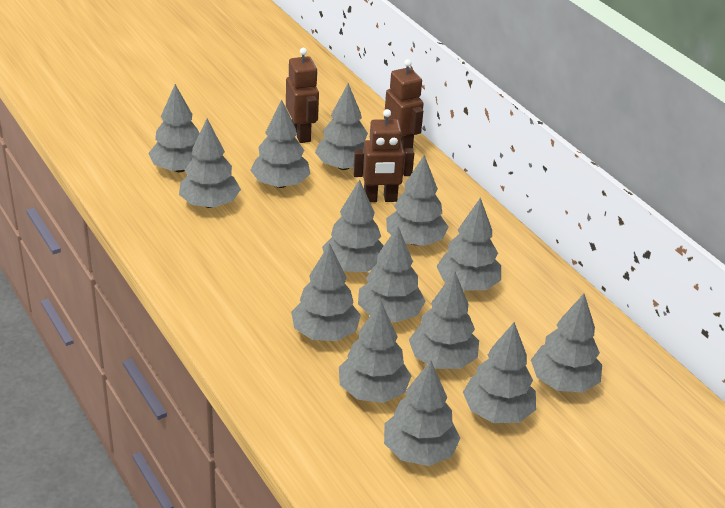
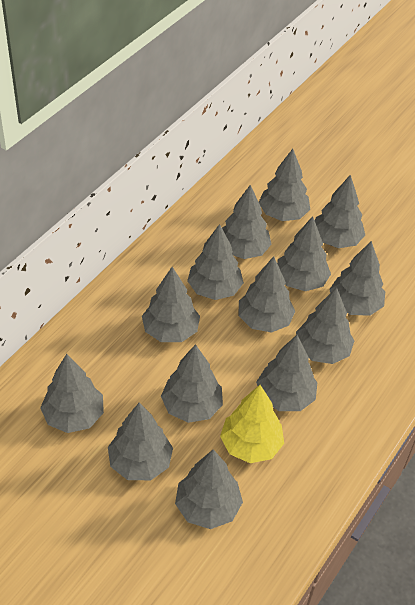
brown robot: 3 -> 0
yellow tree: 0 -> 1

